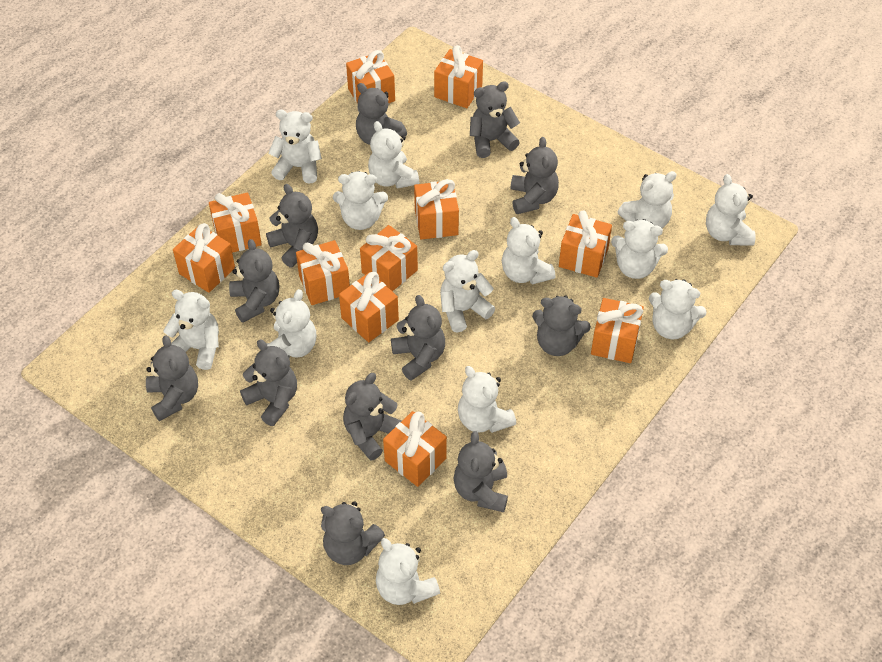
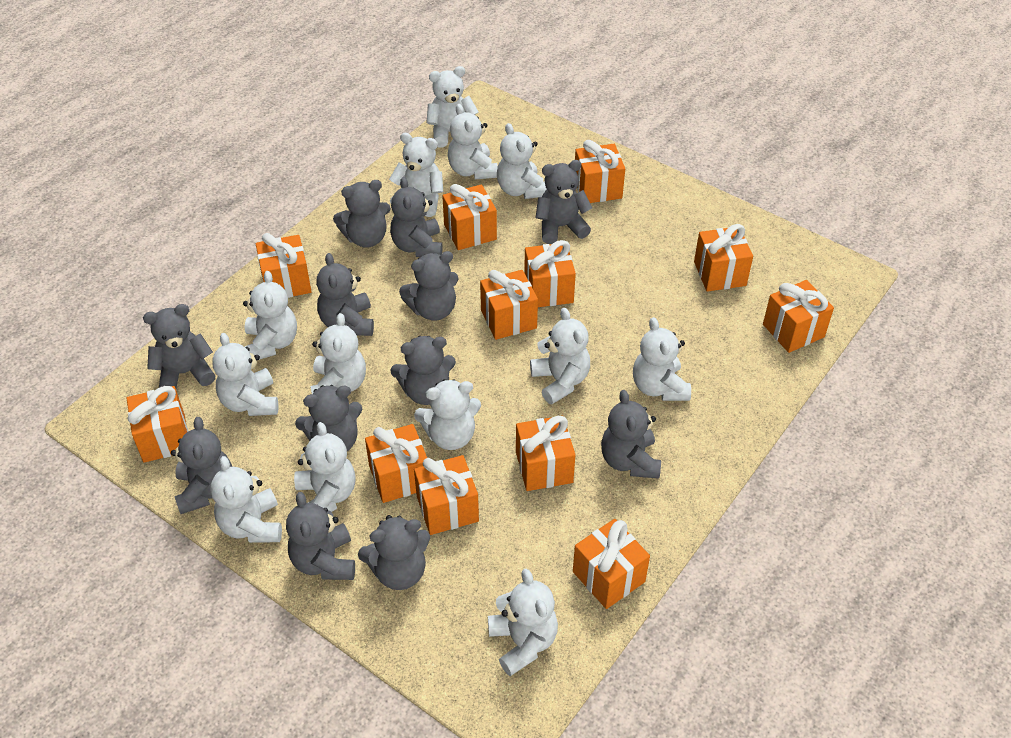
orange gift: 11 -> 12

